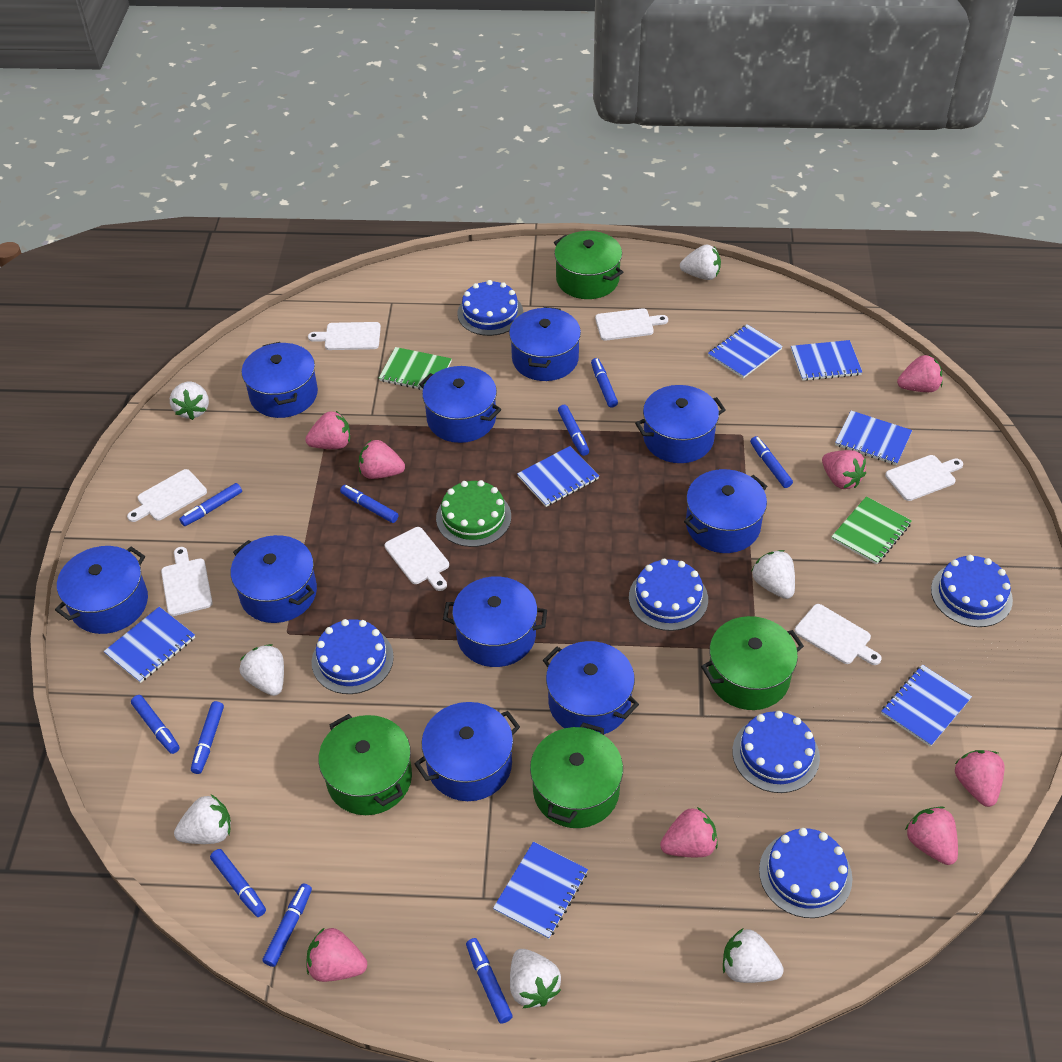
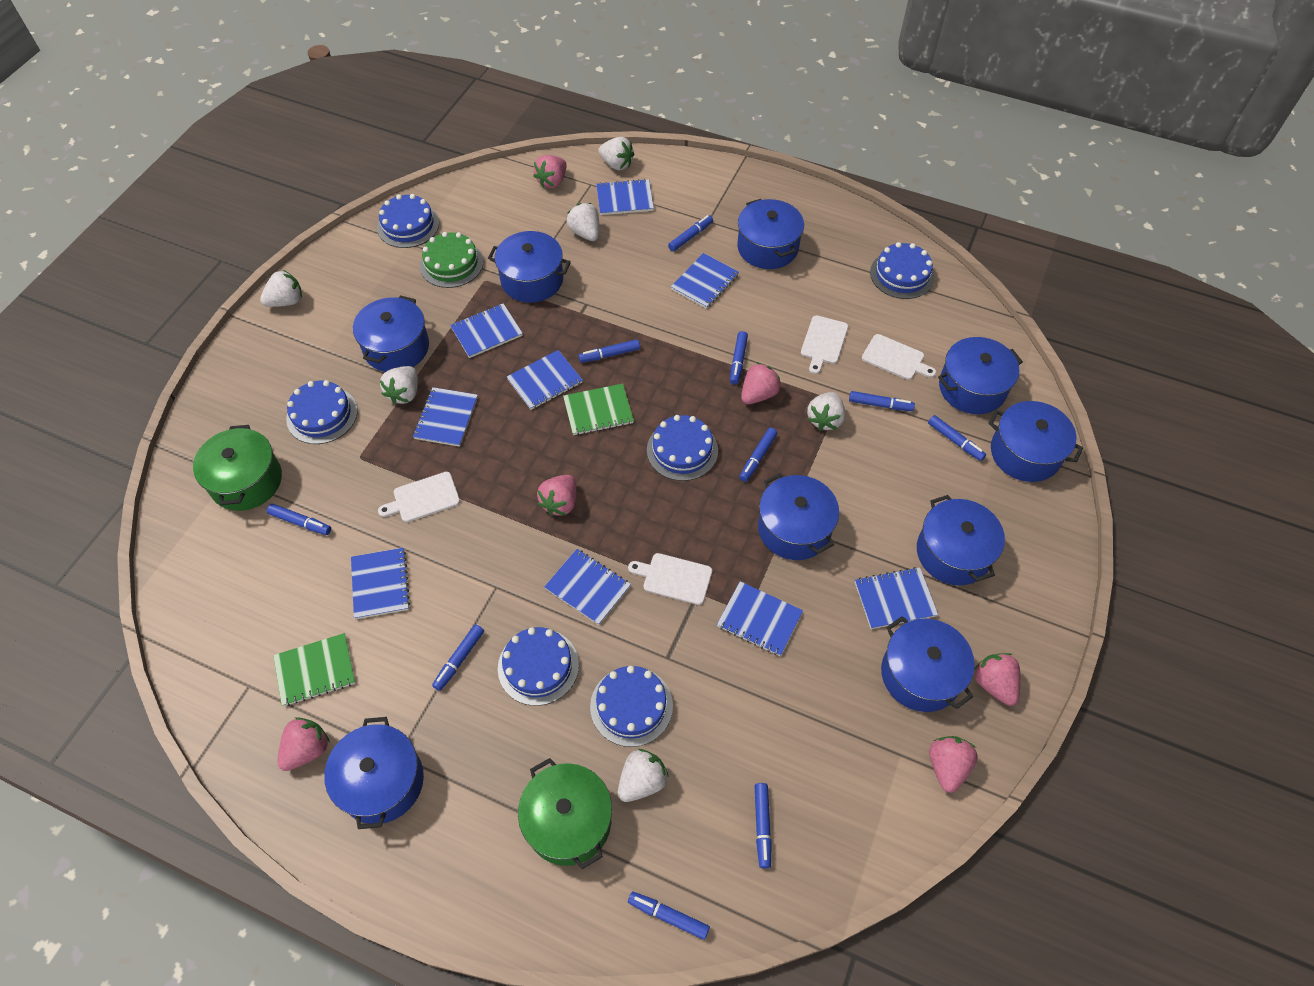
blue notebook: 7 -> 9
blue pot: 10 -> 9
green pot: 4 -> 2
pink strawberry: 8 -> 6
white cutting board: 7 -> 4
white strawberry: 7 -> 6

